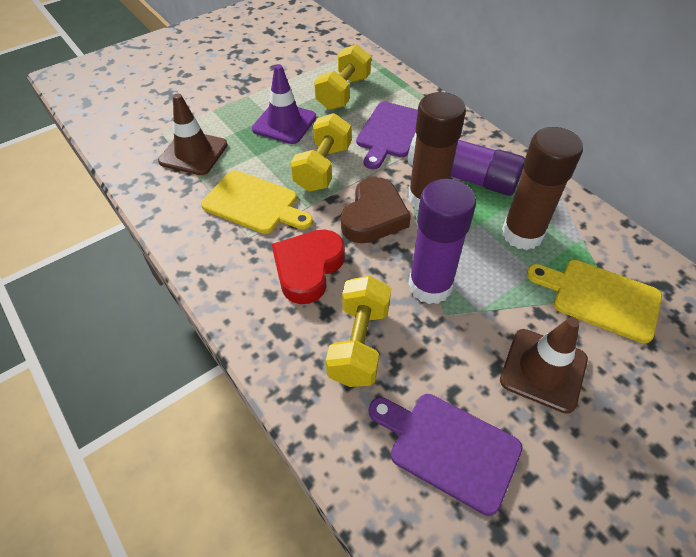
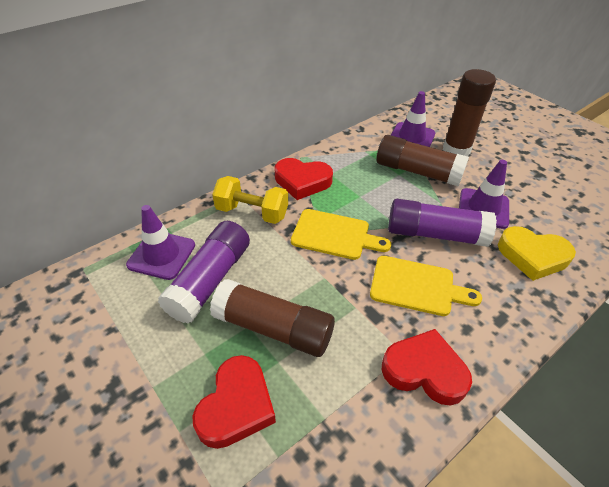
brown glue stick: 2 -> 3
brown heart: 1 -> 0
brown traffic cone: 2 -> 0
purple cutting board: 2 -> 0
purple traffic cone: 1 -> 3
red heart: 1 -> 3
yellow dumbbell: 3 -> 1
yellow heart: 0 -> 1

